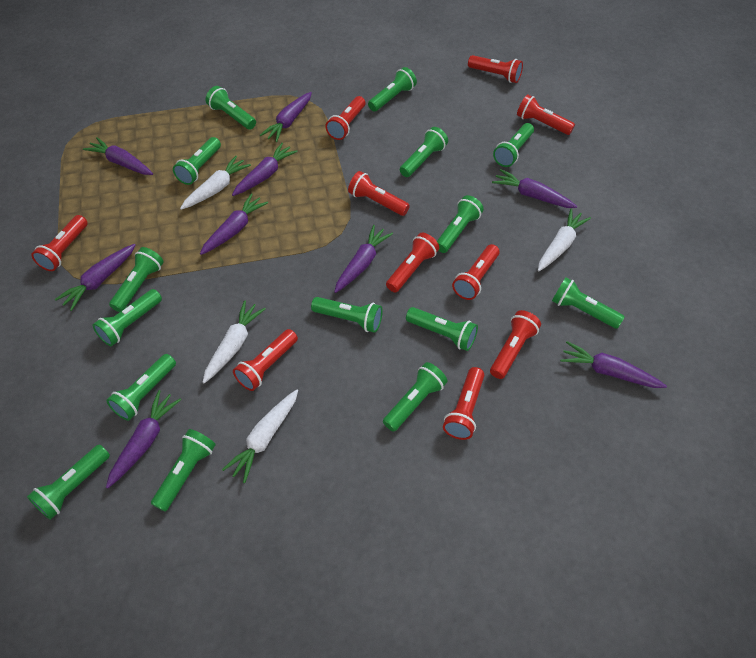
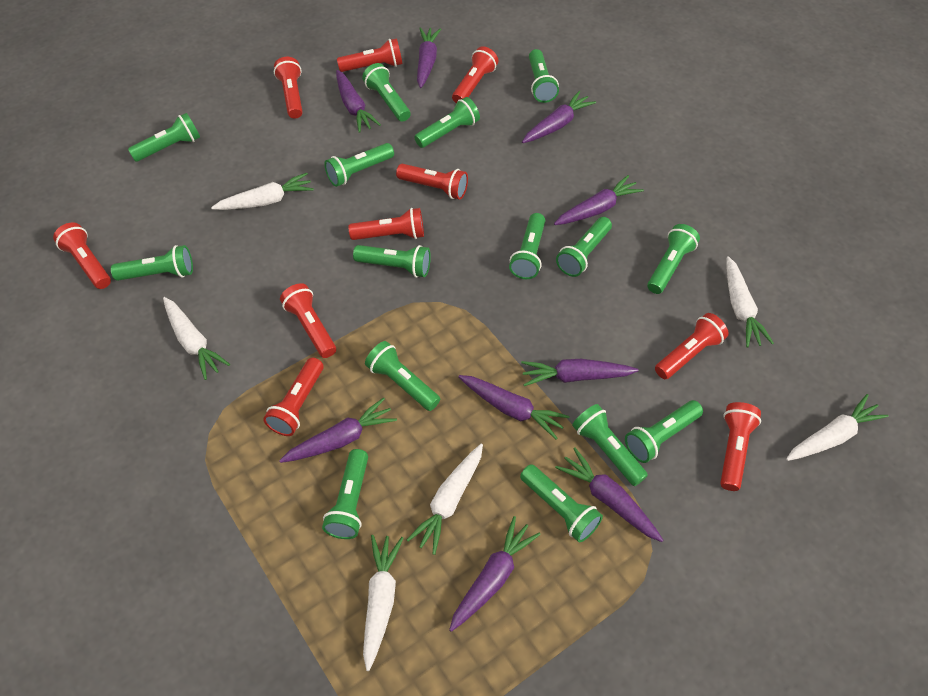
white carrot: 4 -> 6

